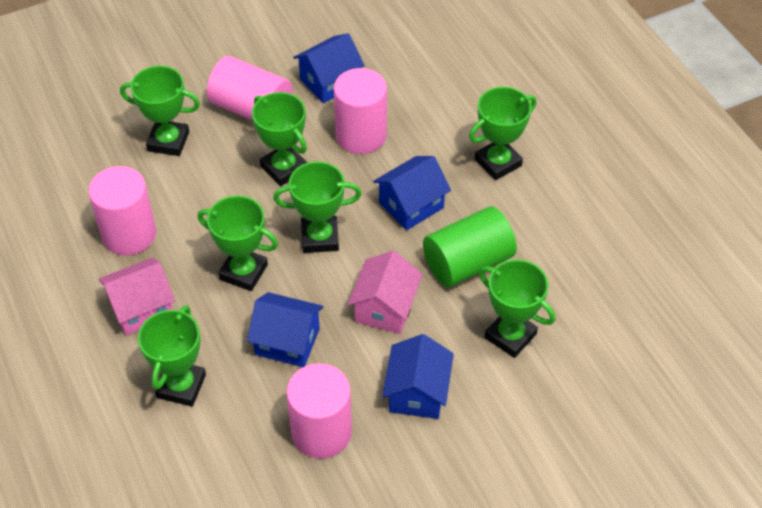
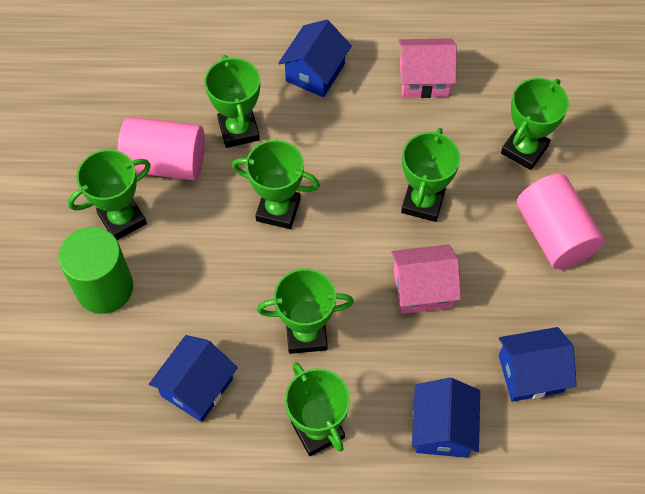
pink cylinder: 4 -> 2

